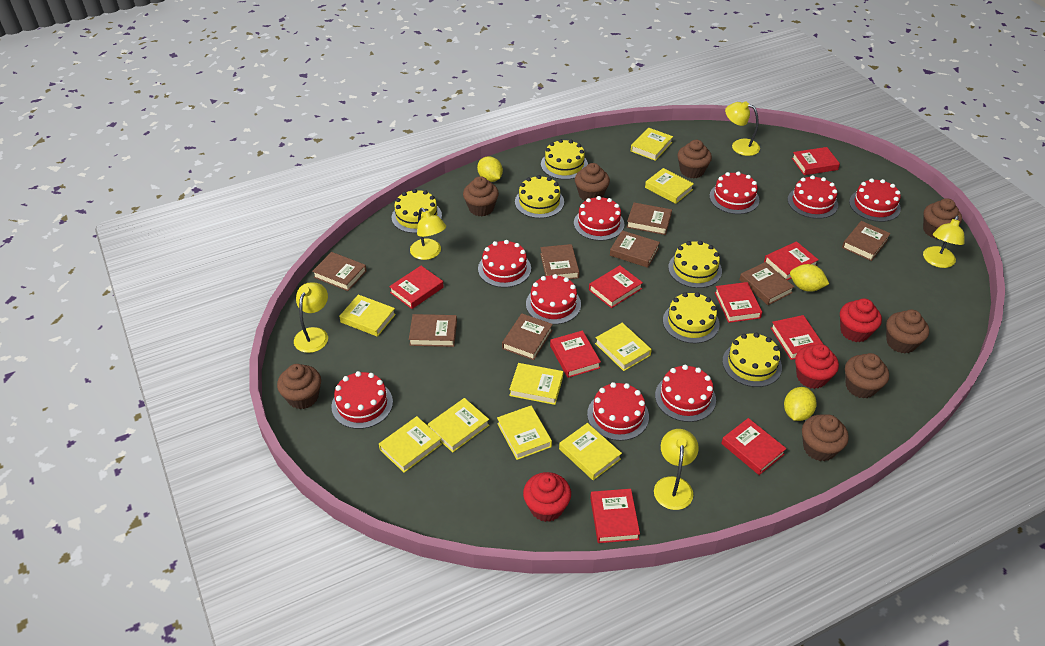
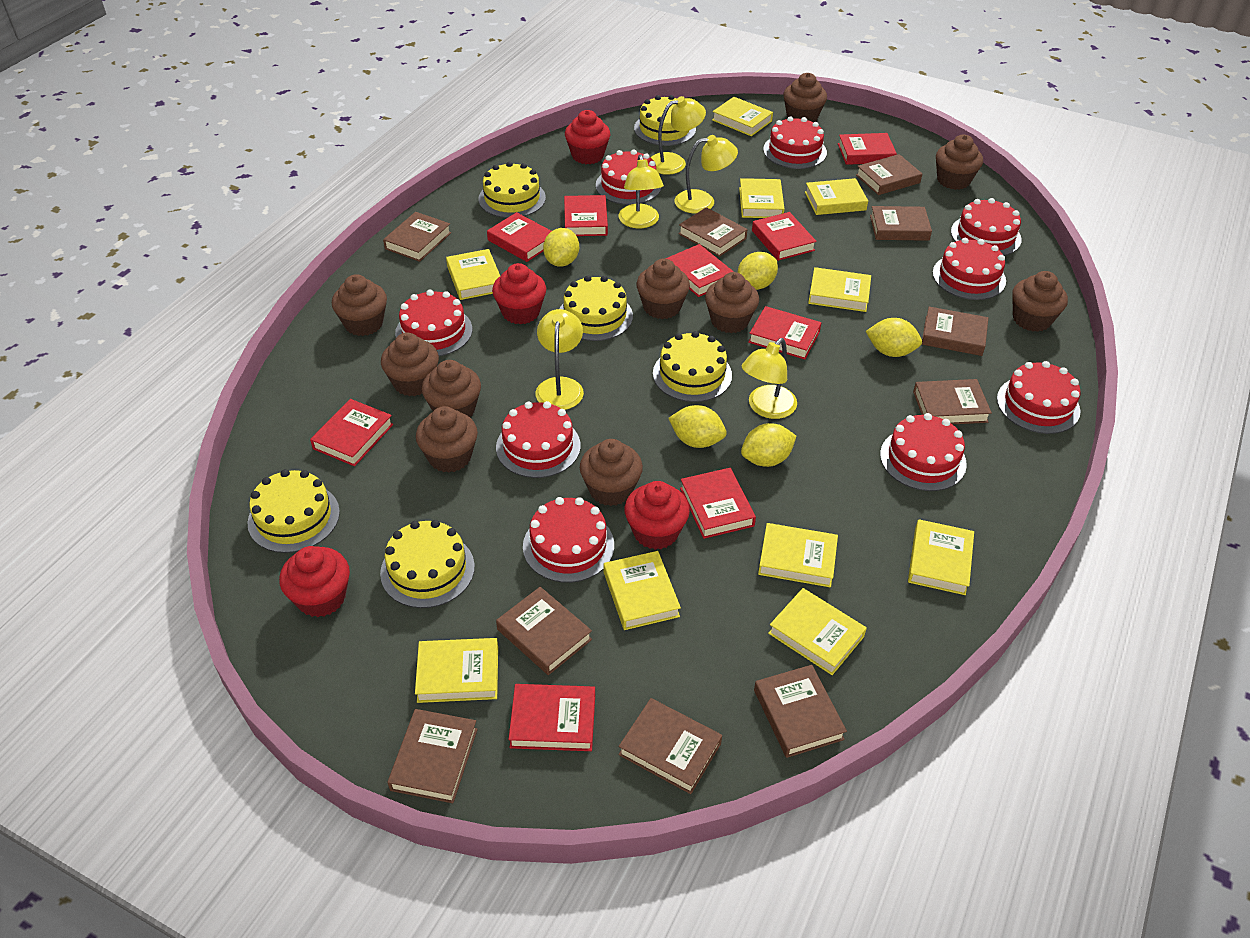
brown book: 8 -> 10
brown cupcake: 8 -> 10
red cupcake: 3 -> 4
yellow book: 9 -> 10
yellow lemon: 3 -> 5

